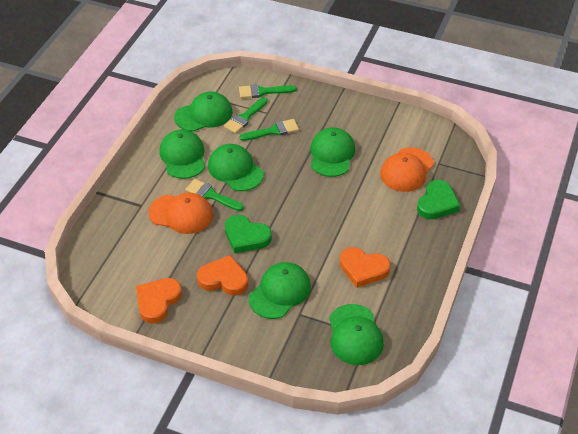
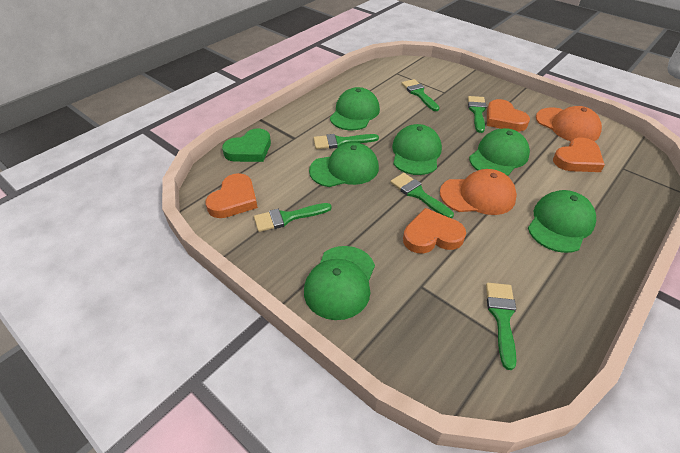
green brush: 4 -> 6
green heart: 2 -> 1
orange heart: 3 -> 4

